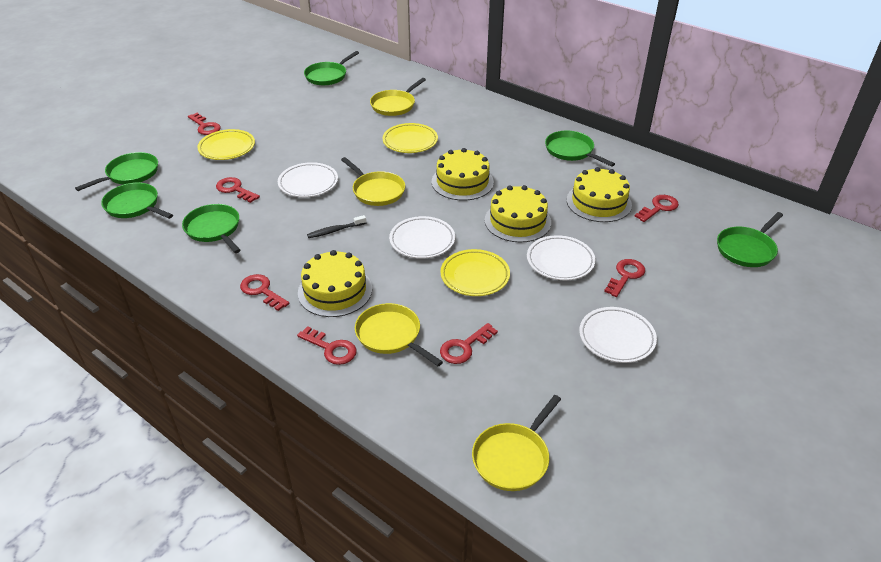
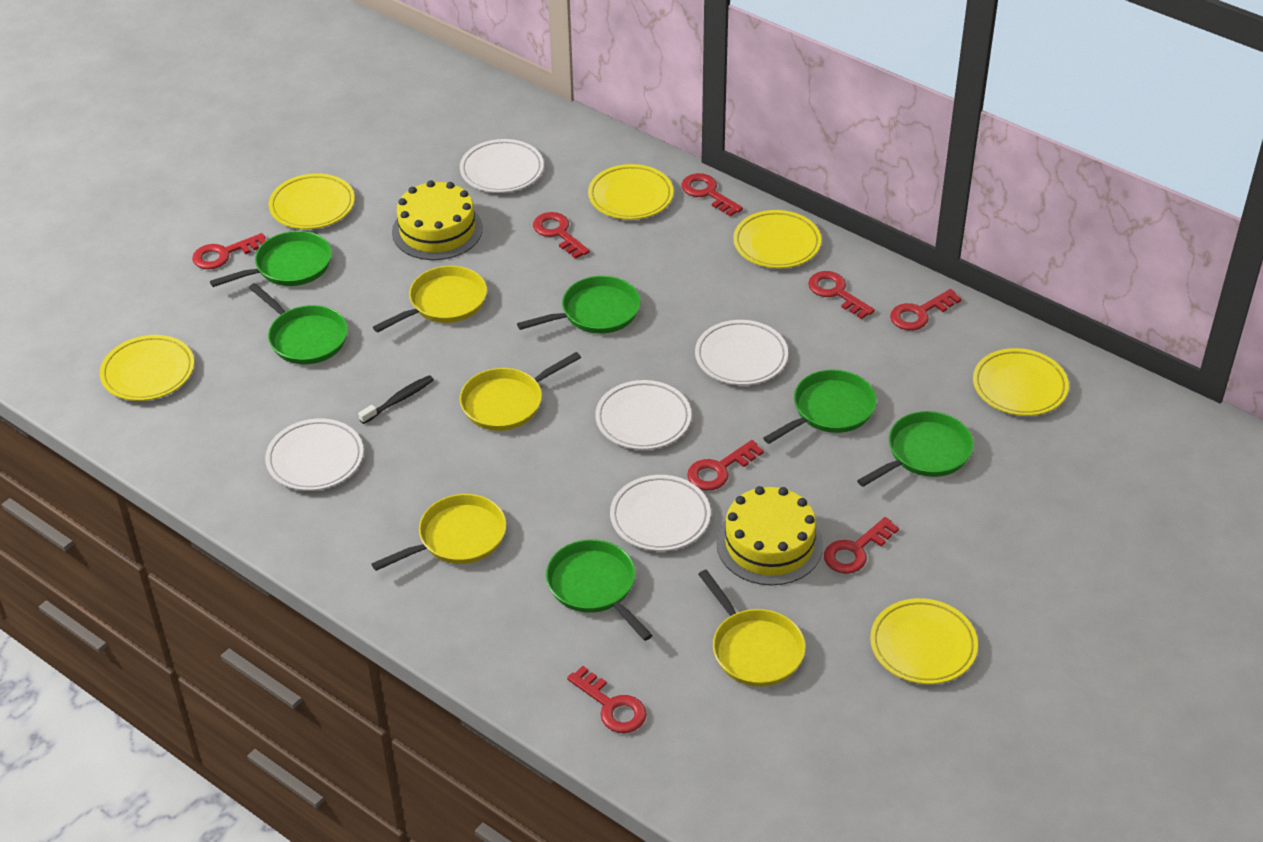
red key: 7 -> 8
white plate: 4 -> 5
yellow cake: 4 -> 2
yellow plate: 3 -> 6

